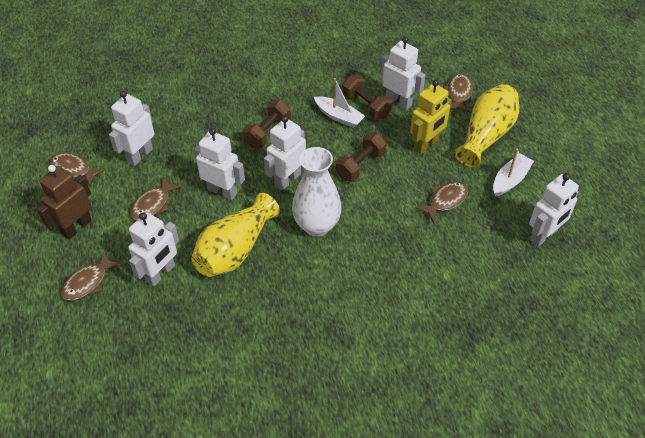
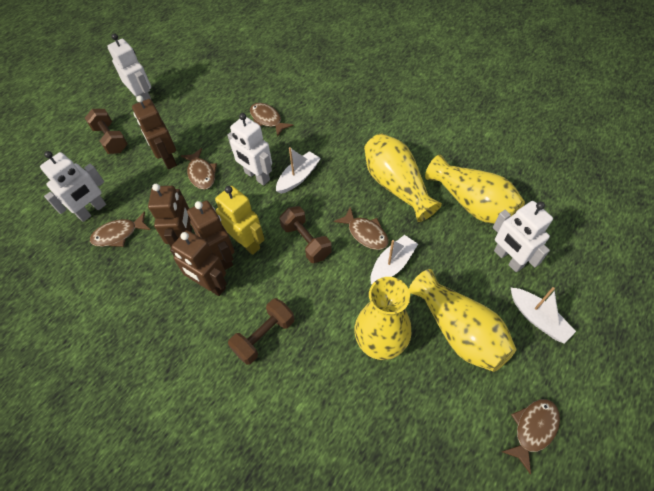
brown robot: 1 -> 4
white boat: 2 -> 3
white robot: 6 -> 4
white vase: 1 -> 0
yellow vase: 2 -> 4

